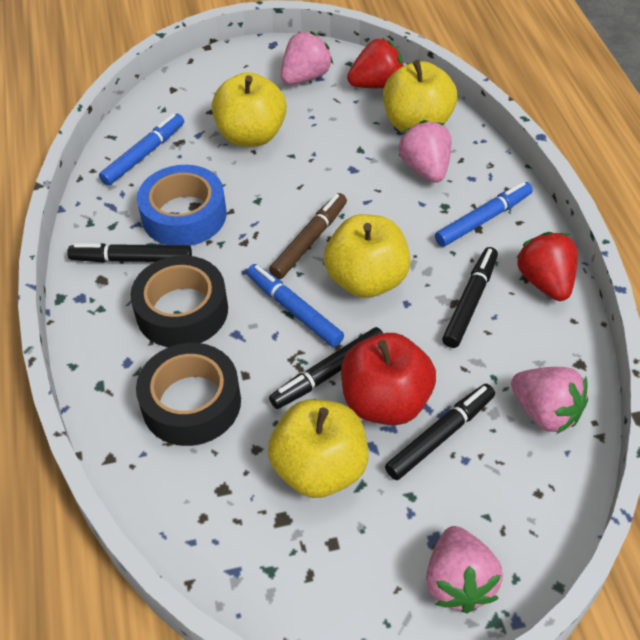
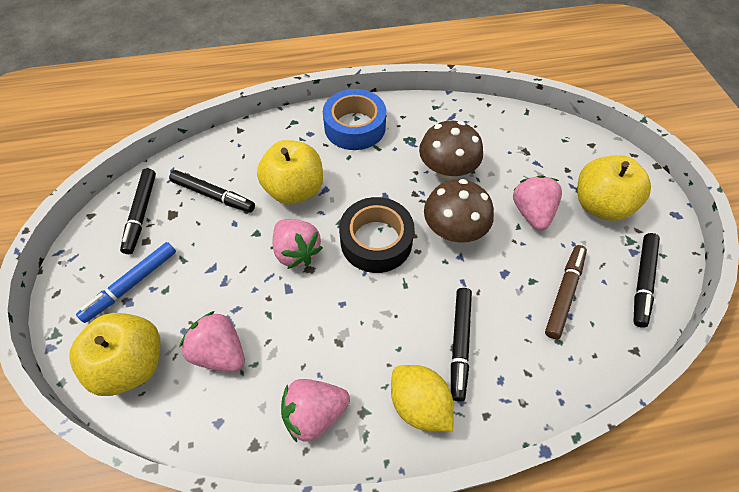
black tape: 2 -> 1
blue marker: 3 -> 1
brown mushroom: 0 -> 2
red apple: 1 -> 0
red strawberry: 2 -> 0
yellow apple: 4 -> 3
yellow lemon: 0 -> 1

